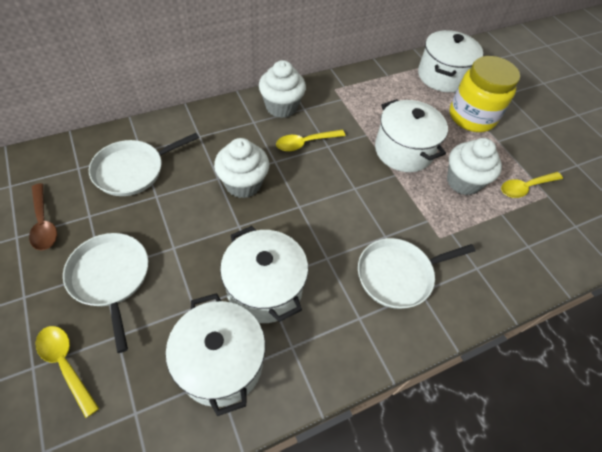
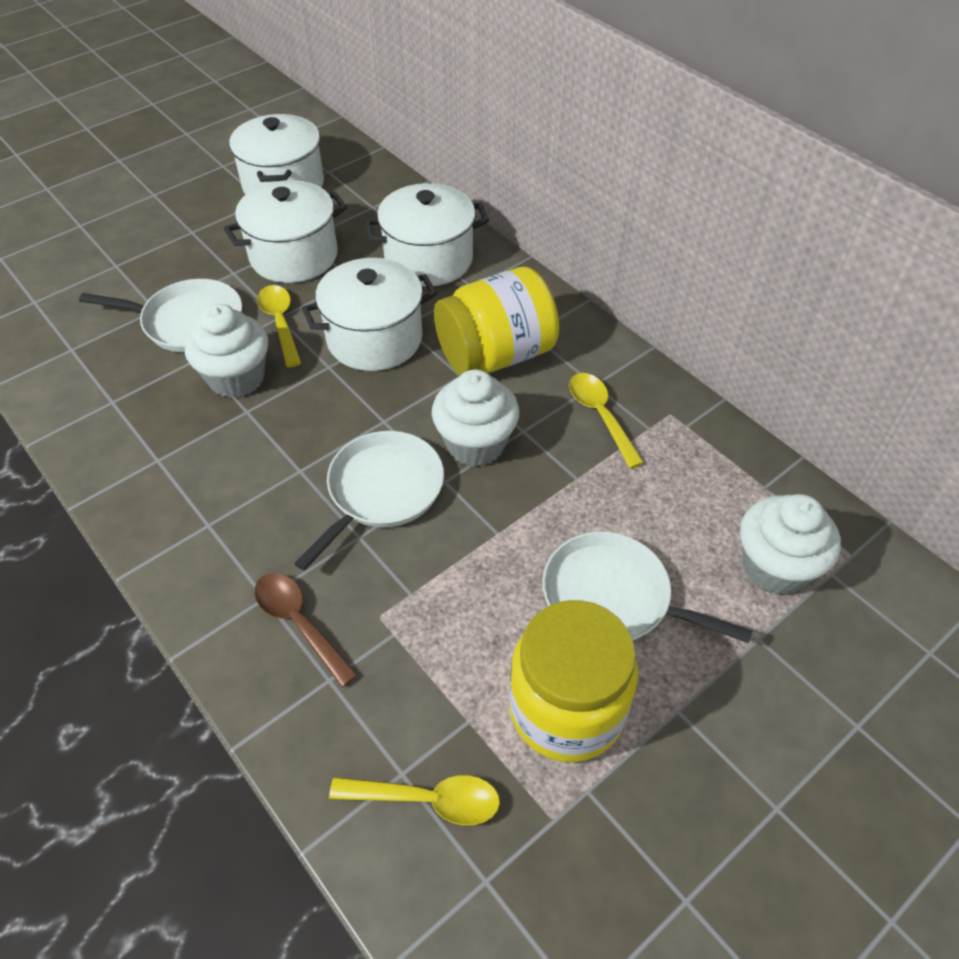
yellow jar: 1 -> 2

